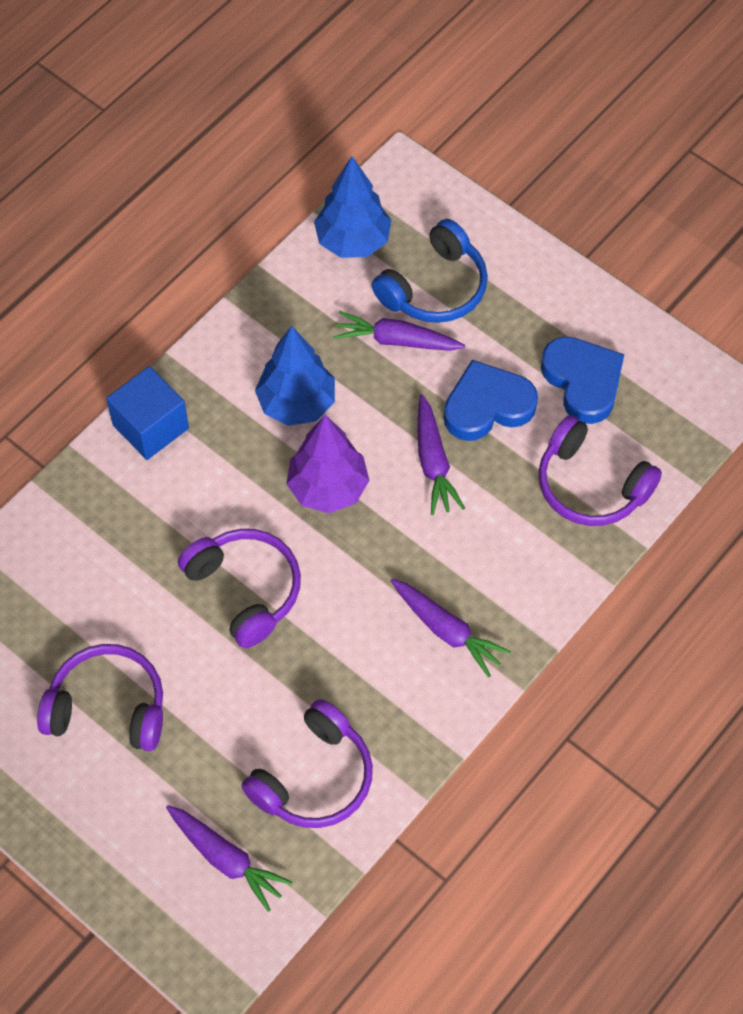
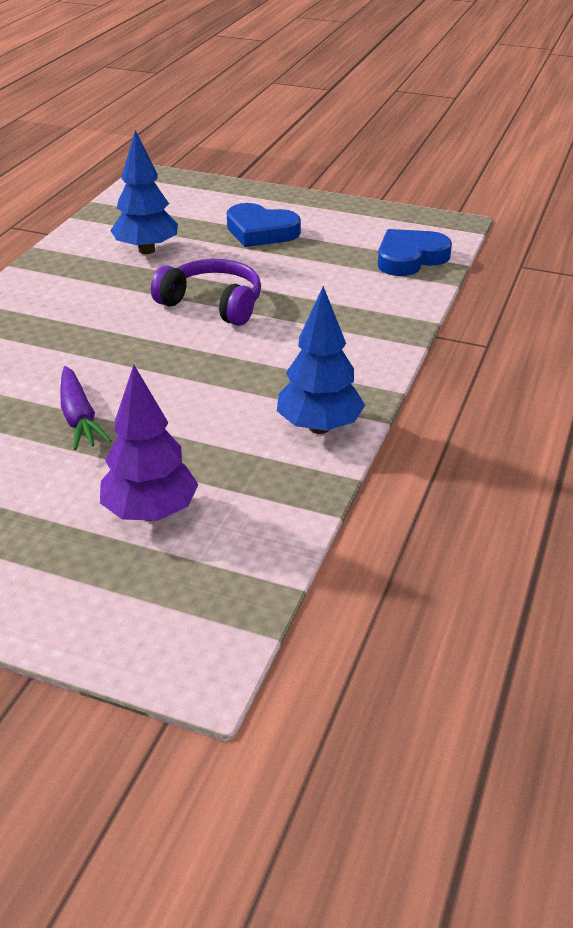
blue cube: 1 -> 0
blue headphones: 1 -> 0
purple carrot: 4 -> 1
purple headphones: 4 -> 1

